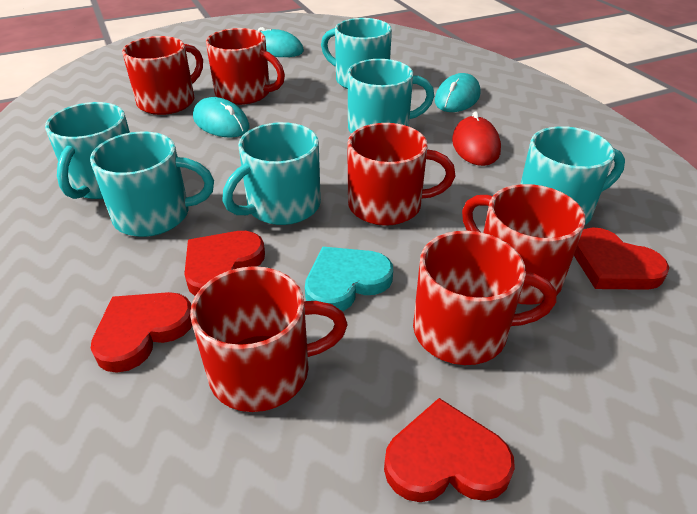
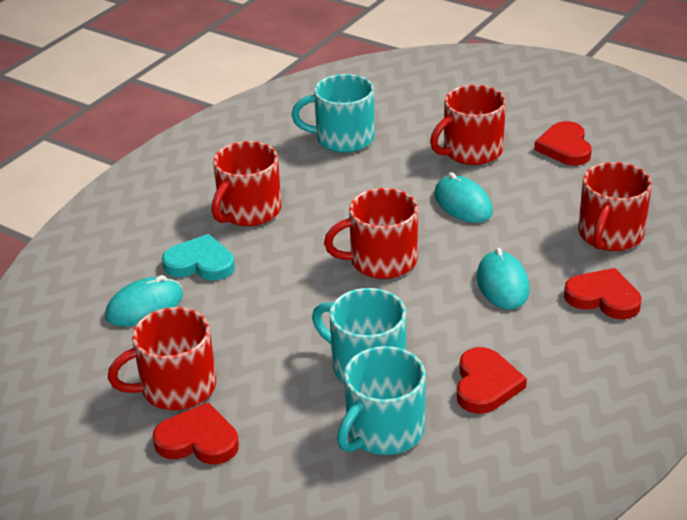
red mouse: 1 -> 0
red mug: 6 -> 5
turquoise mug: 6 -> 3

